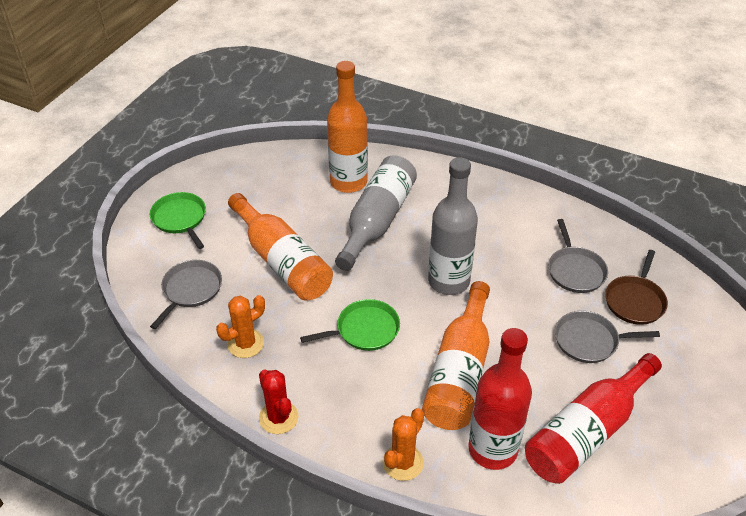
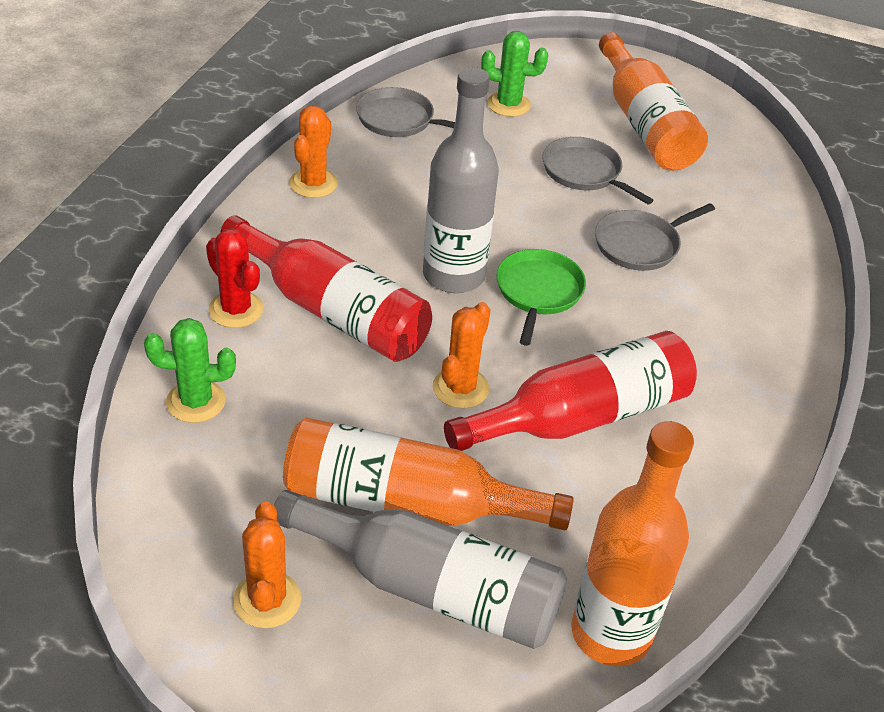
brown pan: 1 -> 0
green cactus: 0 -> 2
green pan: 2 -> 1
orange cactus: 2 -> 3

